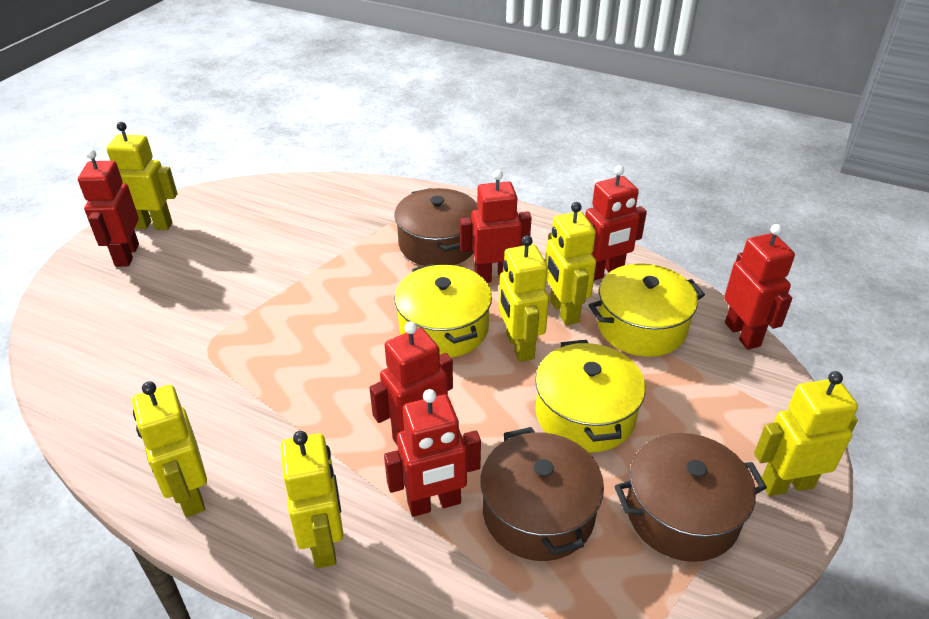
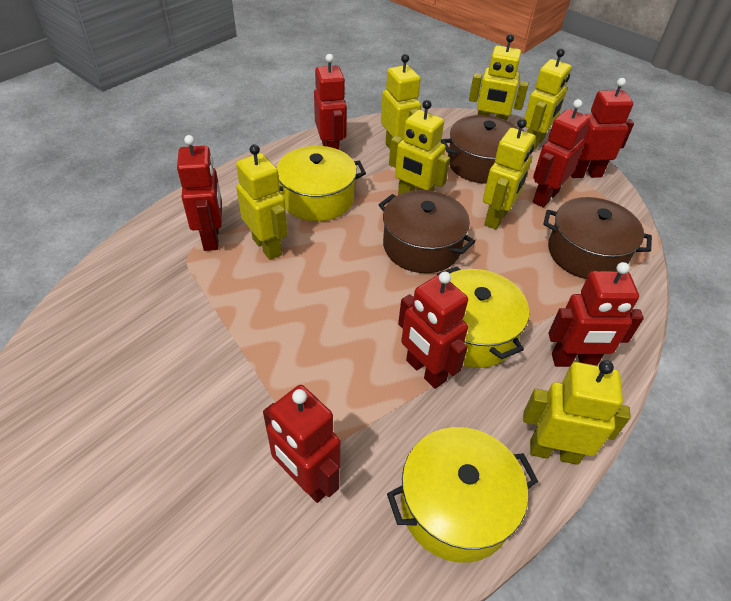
red robot: 6 -> 7
yellow robot: 6 -> 7

